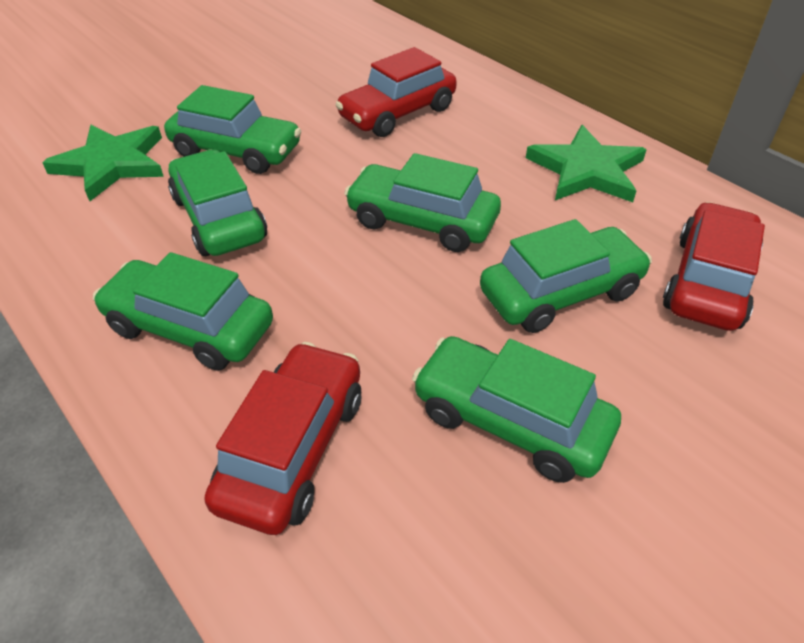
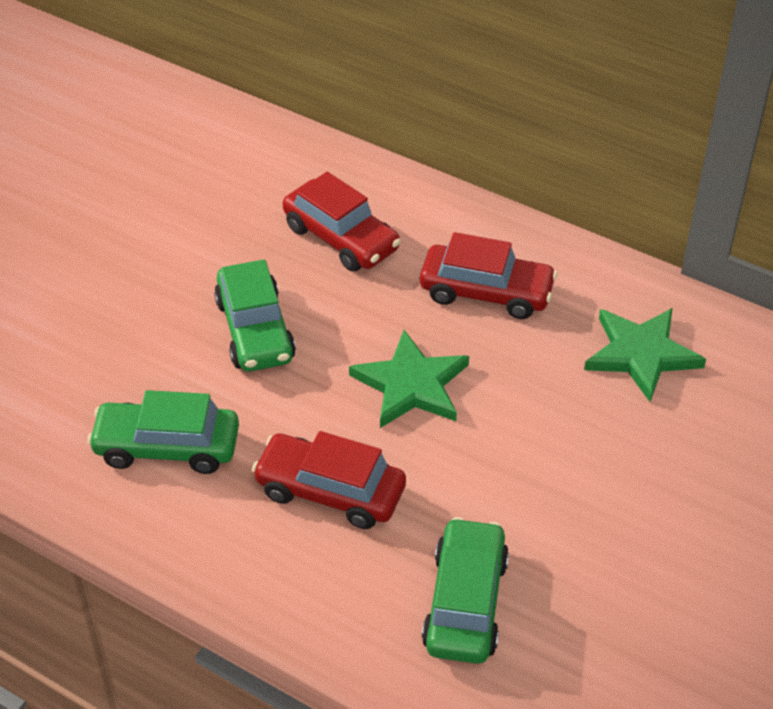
green car: 6 -> 3

